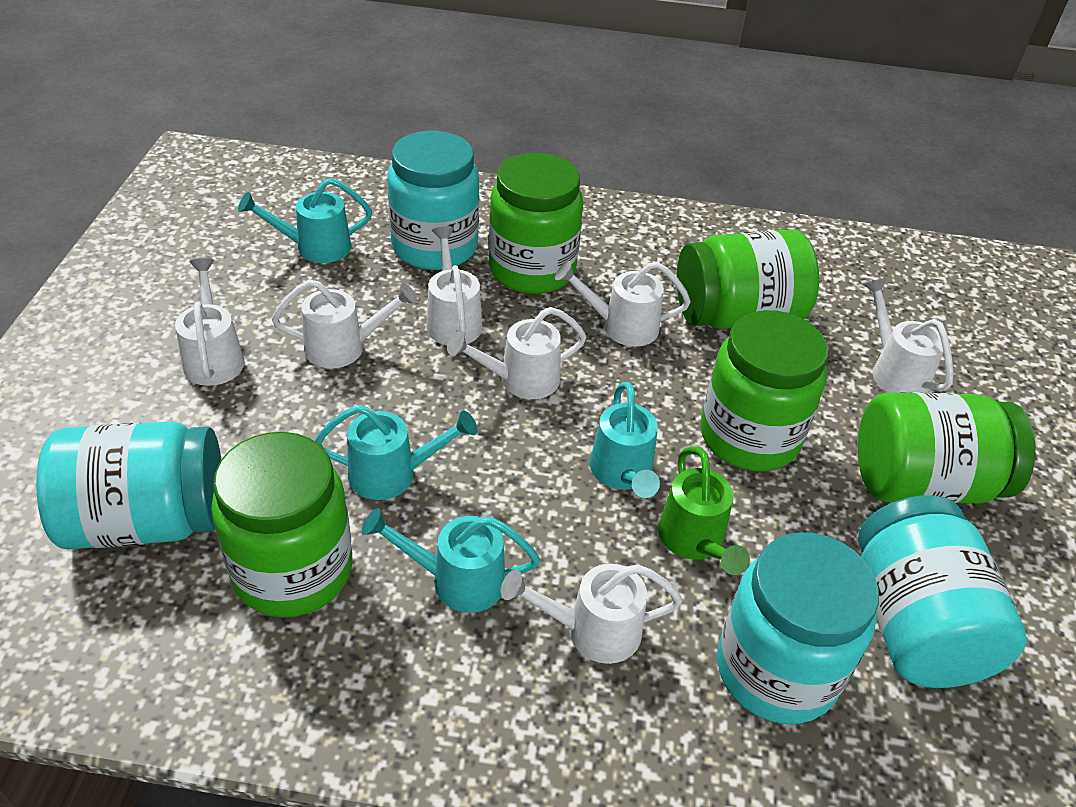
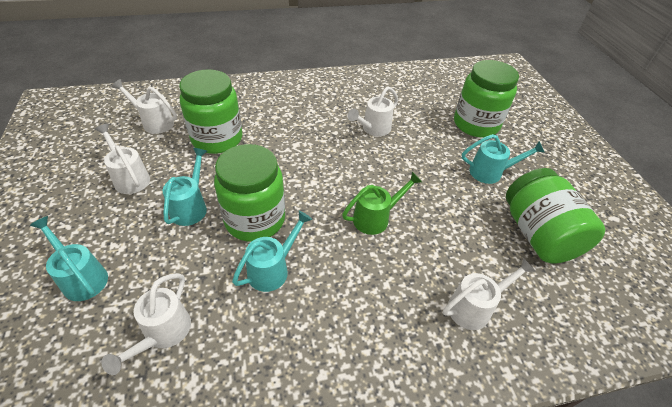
green jar: 5 -> 4
turquoise jar: 4 -> 0
white watering can: 7 -> 5

